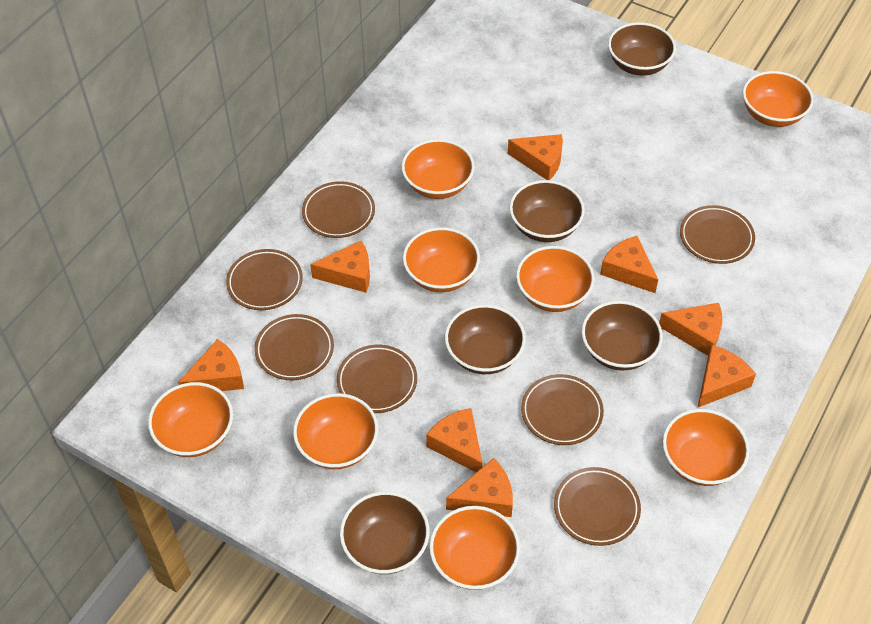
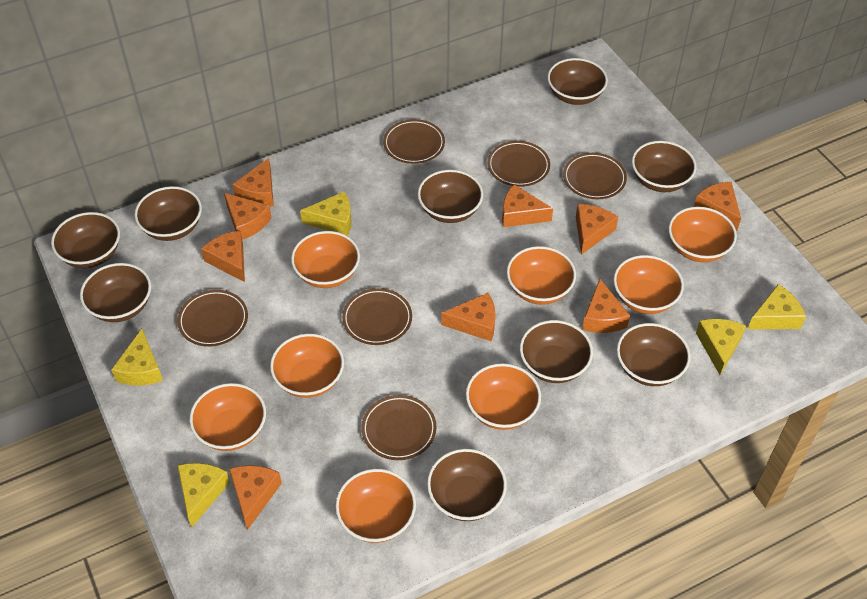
brown bowl: 5 -> 9
brown plate: 7 -> 6
orange cheese: 8 -> 9
yellow cheese: 0 -> 5

